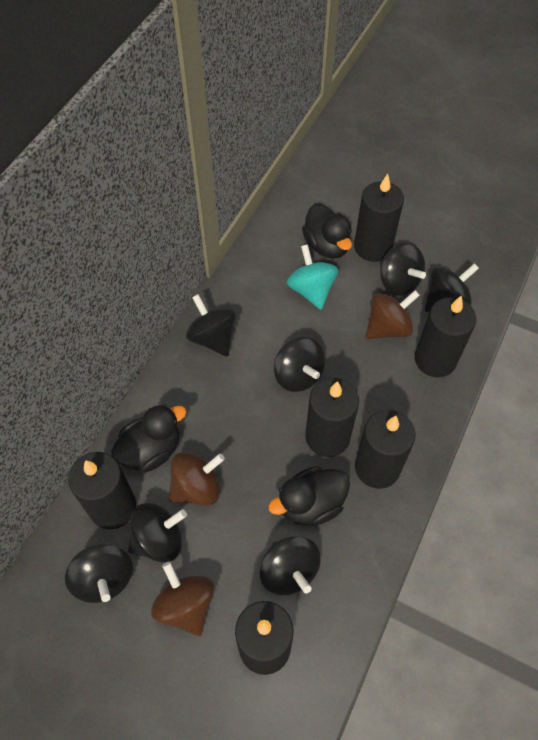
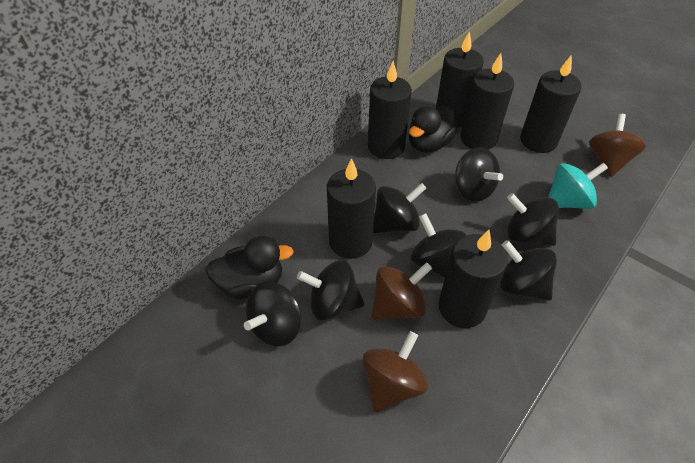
black duck: 3 -> 2

